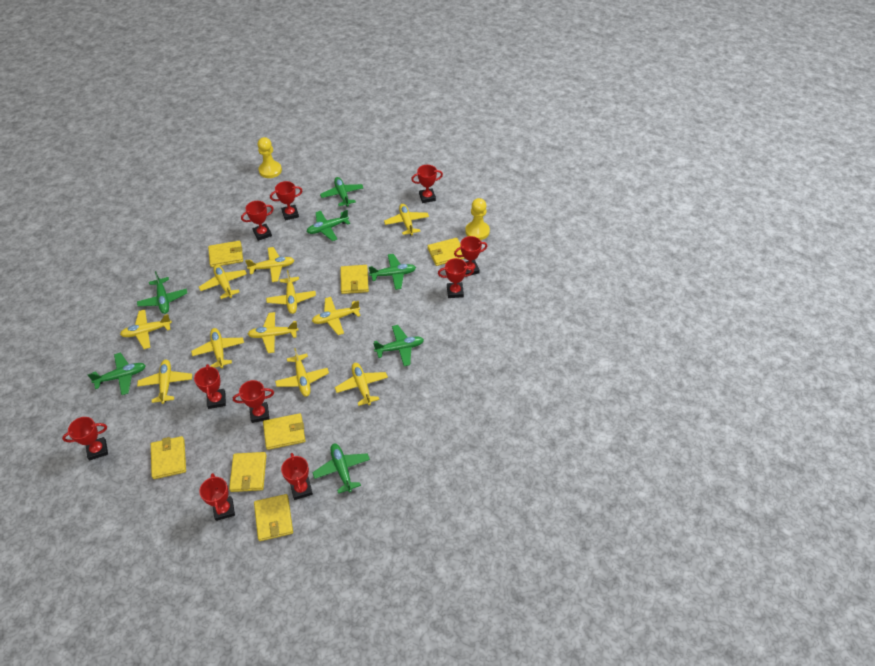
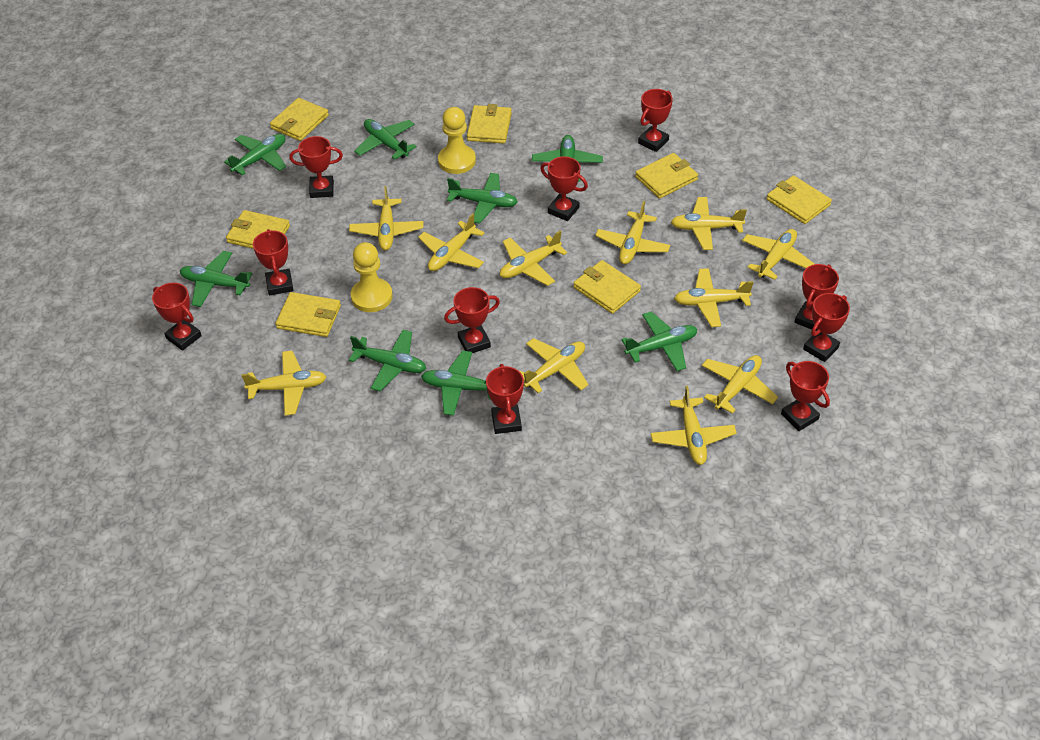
green plane: 7 -> 8

